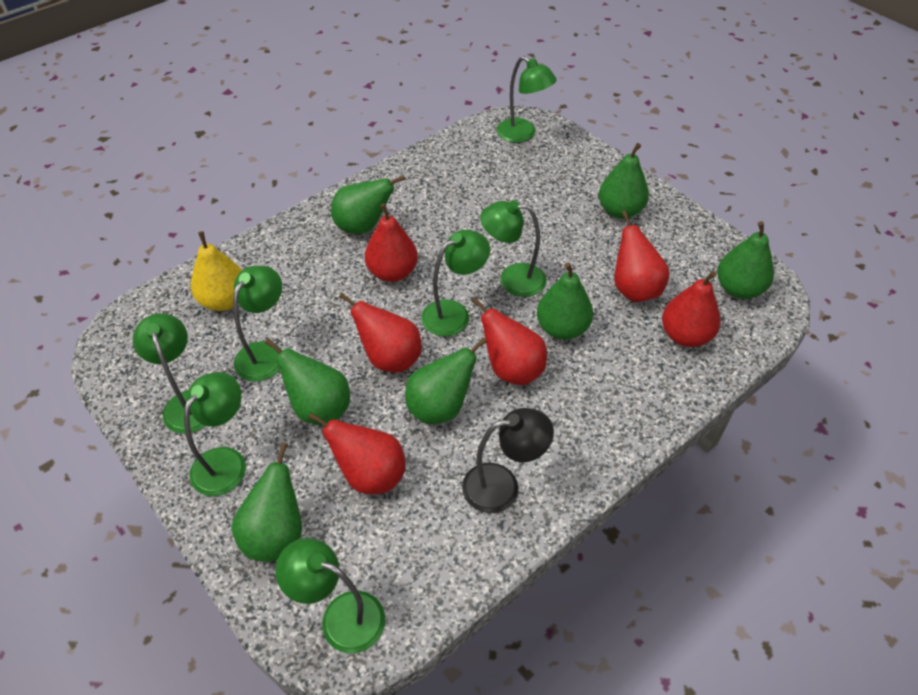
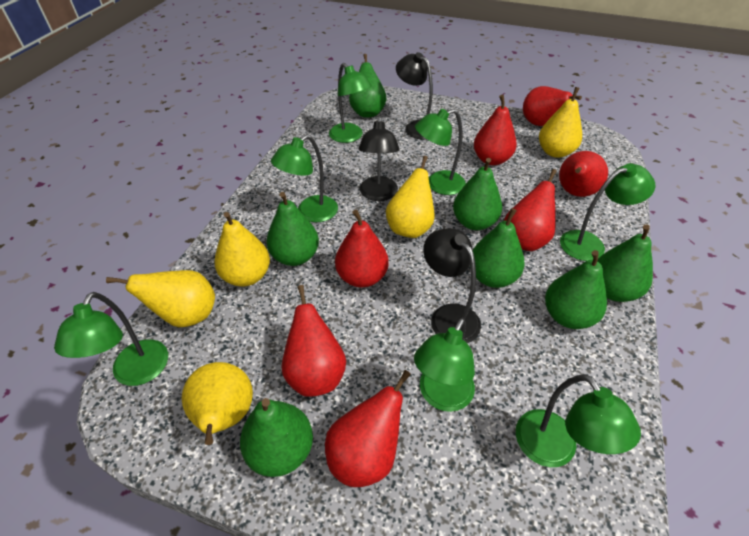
black lamp: 1 -> 3
red pear: 6 -> 7
yellow pear: 1 -> 5

